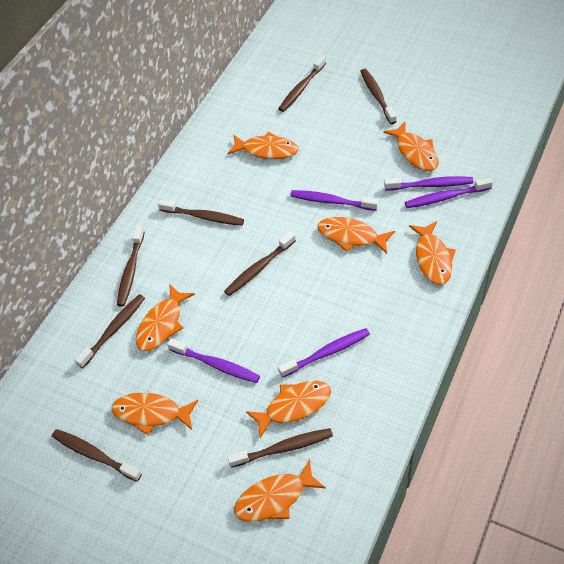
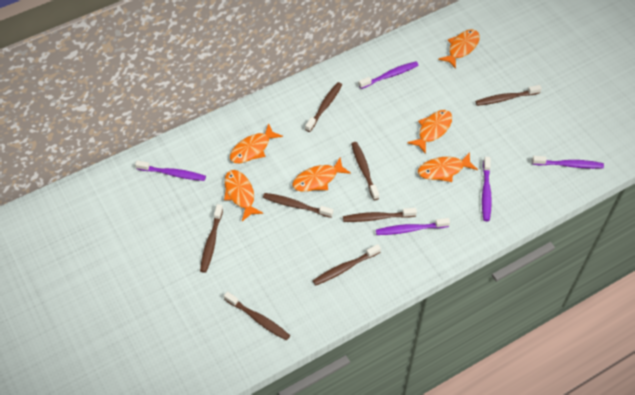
orange fish: 8 -> 6

